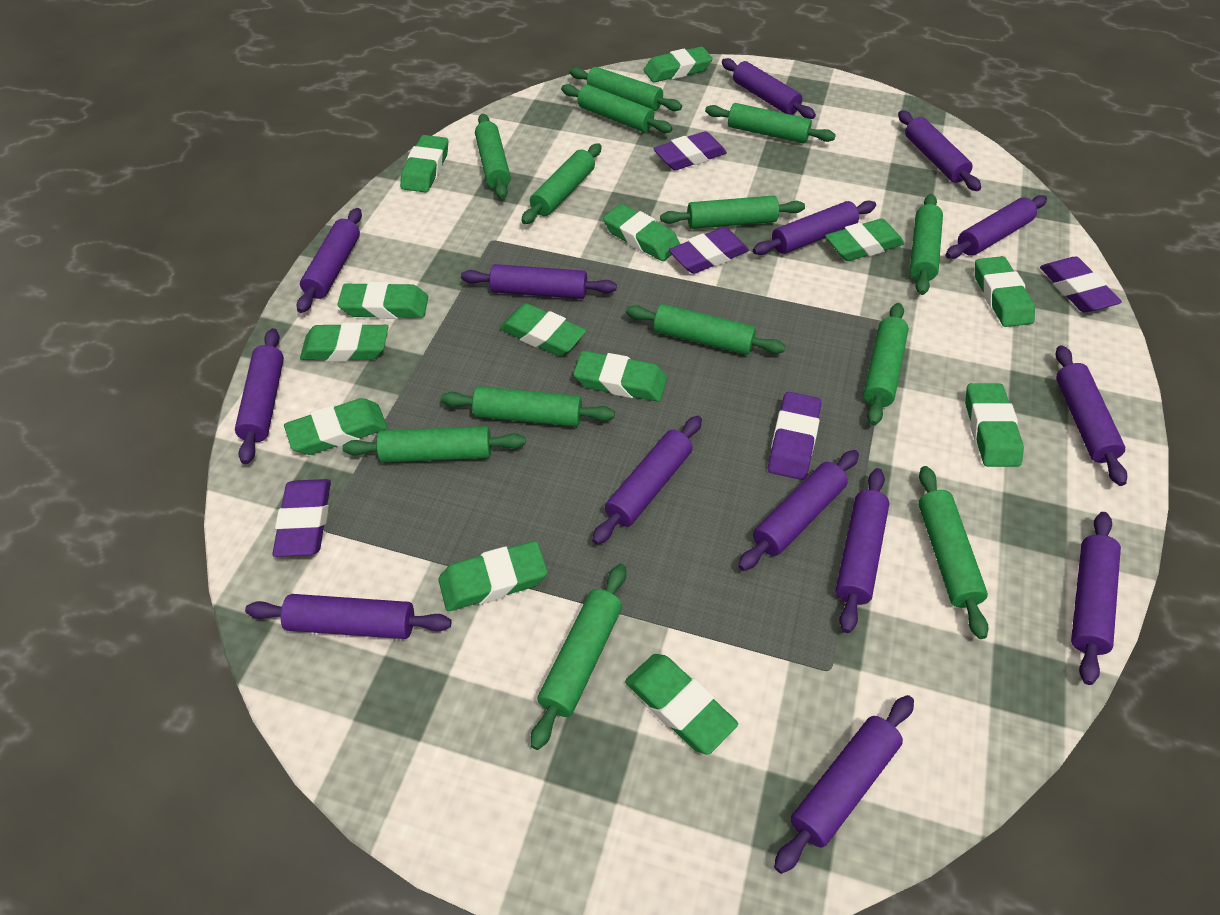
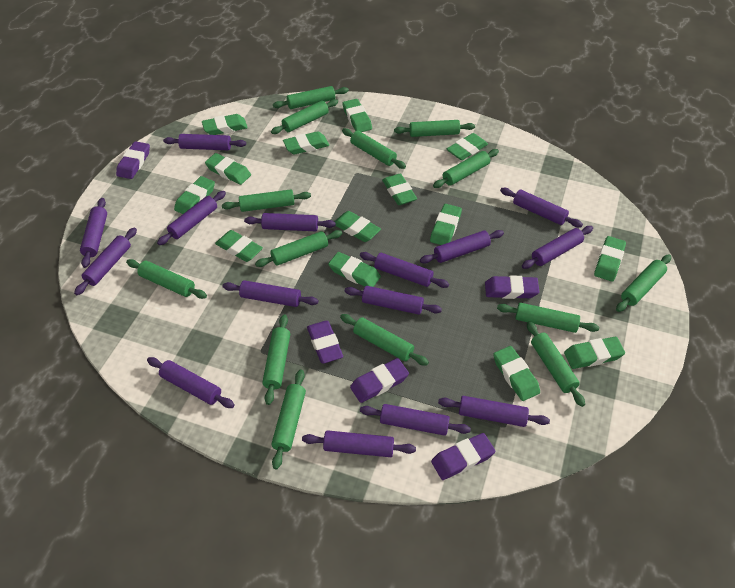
green eraser: 13 -> 14
green rolling pin: 13 -> 14
purple rolling pin: 14 -> 15

